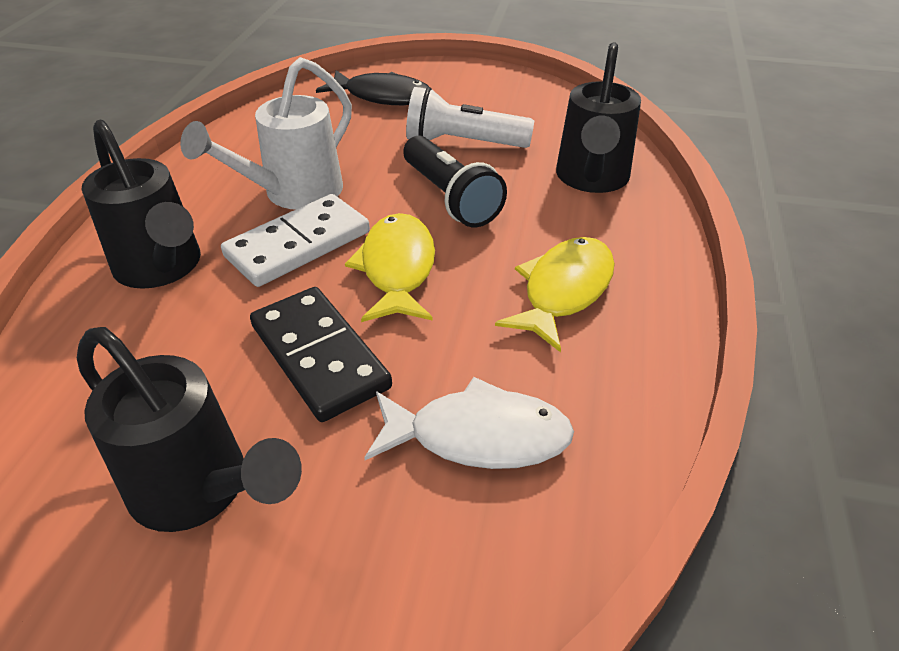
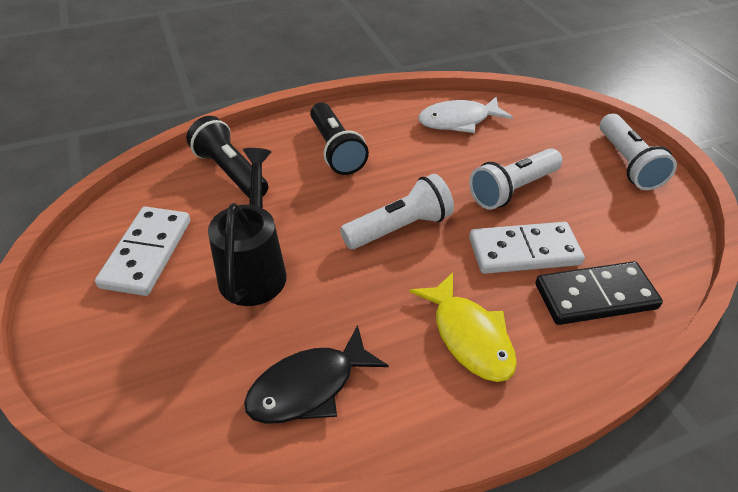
black flashlight: 1 -> 2
black watering can: 3 -> 1
white domino: 1 -> 2
white flashlight: 1 -> 3
white watering can: 1 -> 0
yellow fish: 2 -> 1

